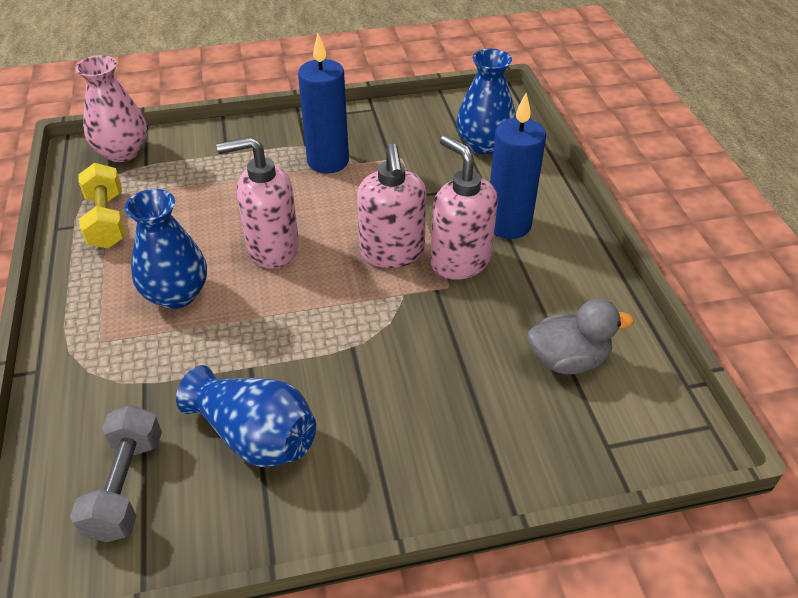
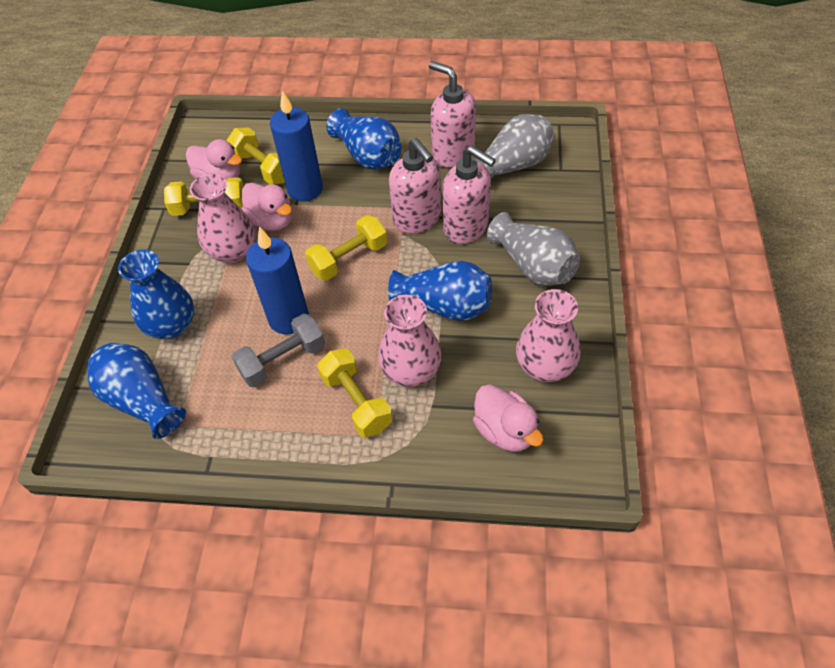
blue vase: 3 -> 4
grey duck: 1 -> 0
grey vase: 0 -> 2
pink duck: 0 -> 3
pink vase: 1 -> 3
yellow dumbbell: 1 -> 4

